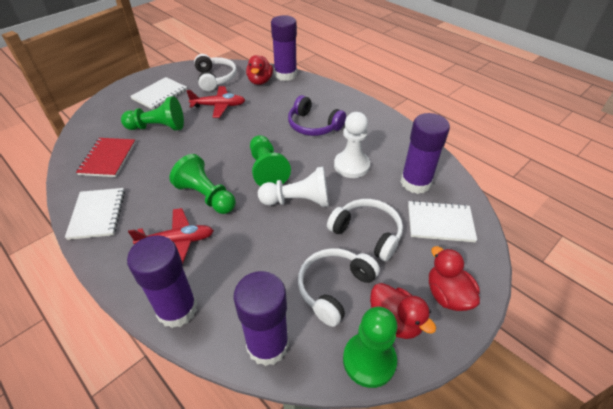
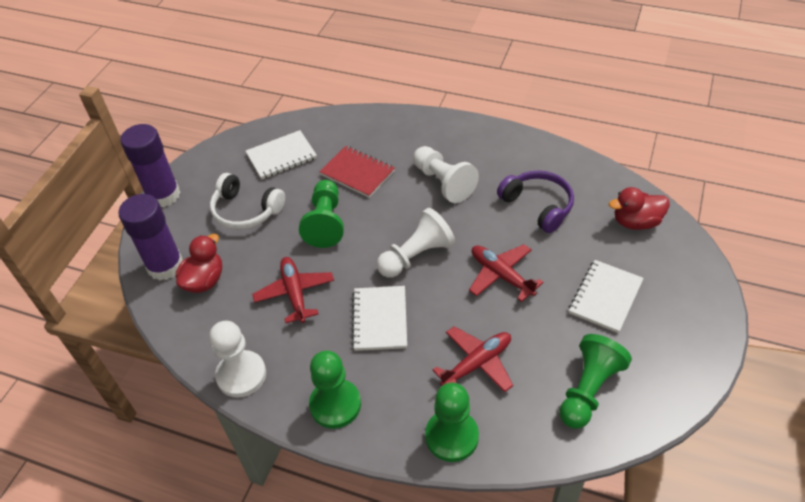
purple glue stick: 4 -> 2
red duck: 3 -> 2
red plane: 2 -> 3
white headphones: 3 -> 1
white pawn: 2 -> 3

